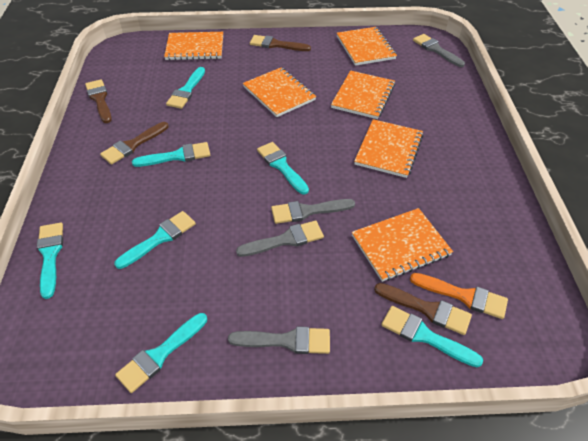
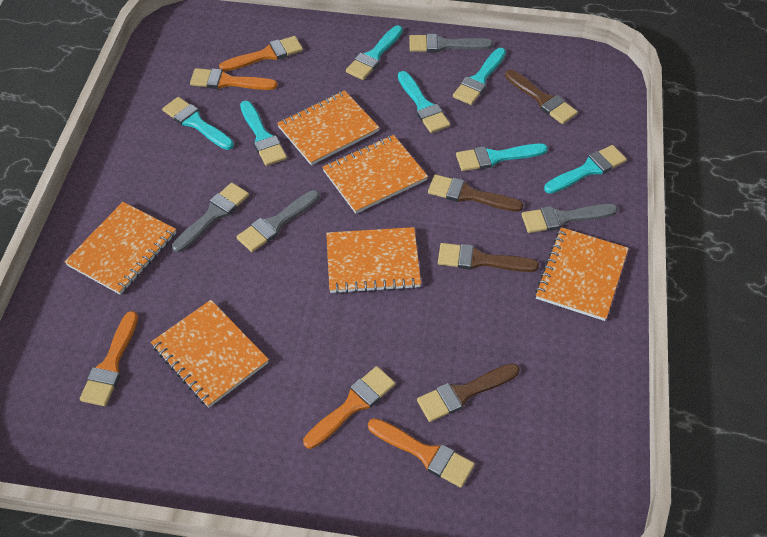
orange brush: 1 -> 5

